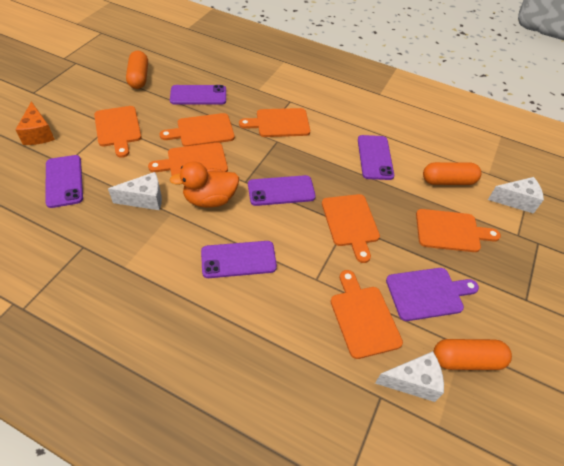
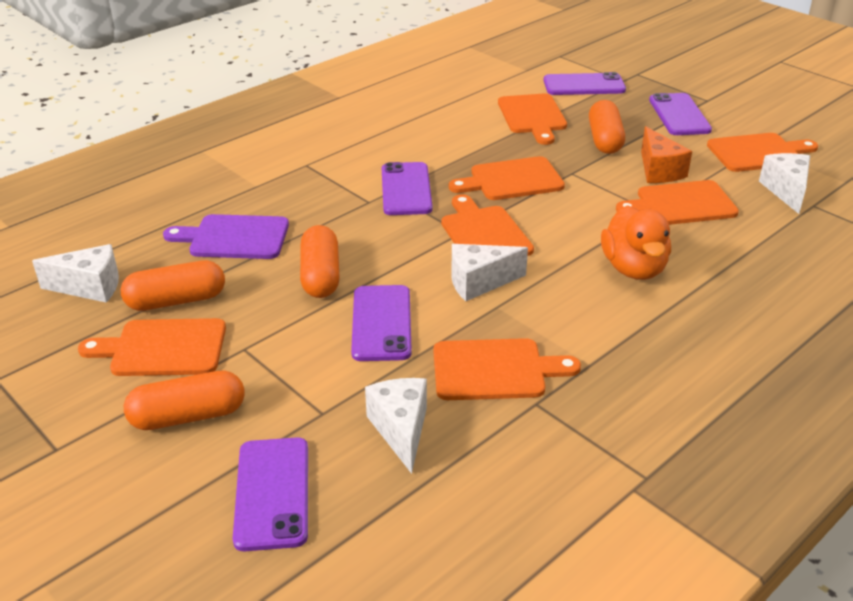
orange capsule: 3 -> 4
white cheese: 3 -> 4

